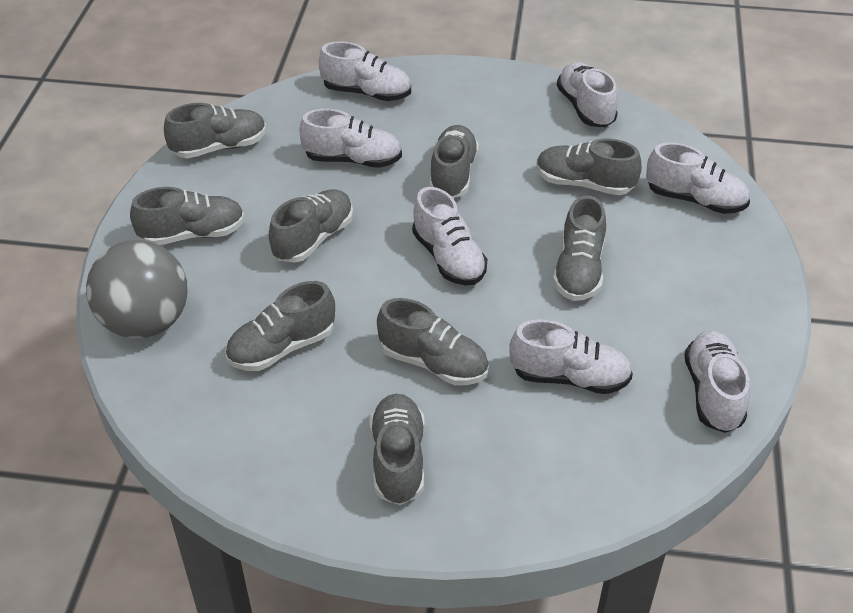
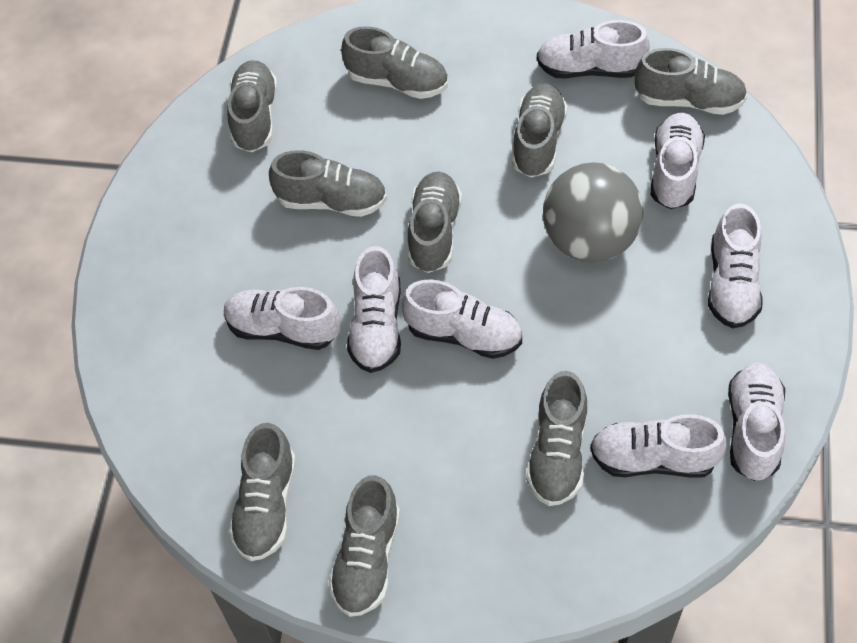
white shoe: 7 -> 8

